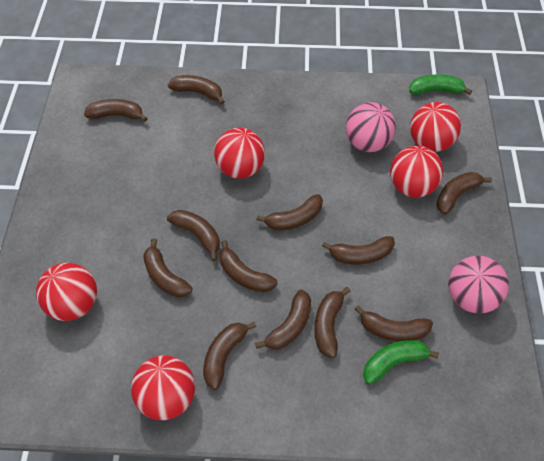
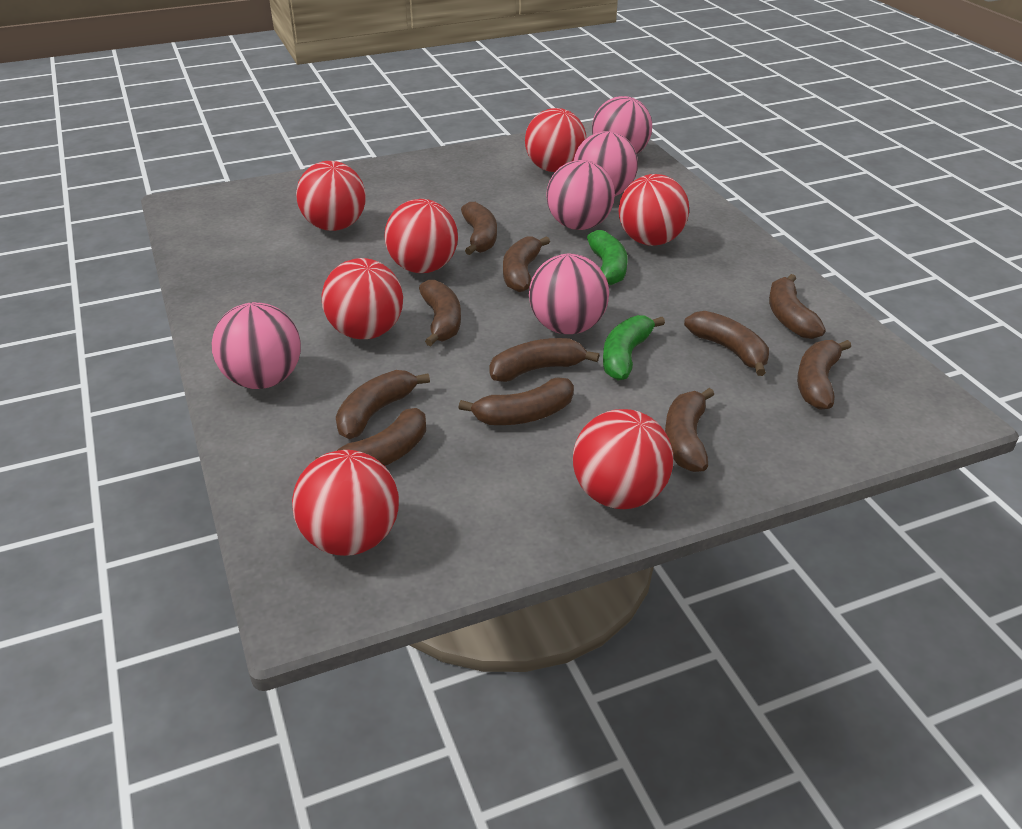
brown banana: 12 -> 11
pink ball: 2 -> 5
red ball: 5 -> 7

